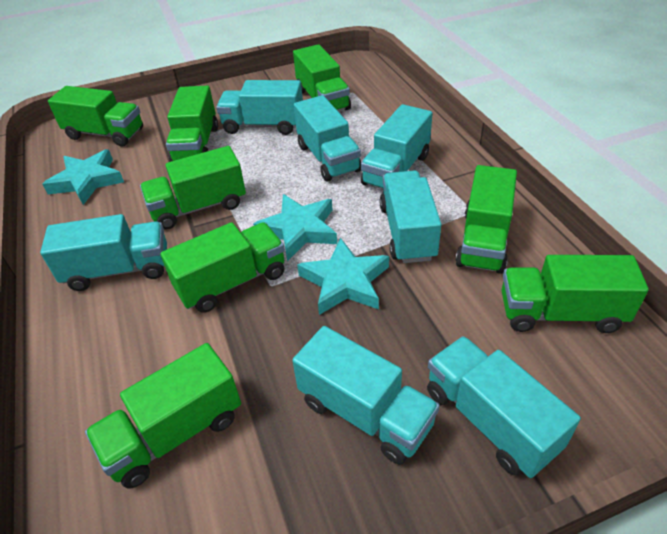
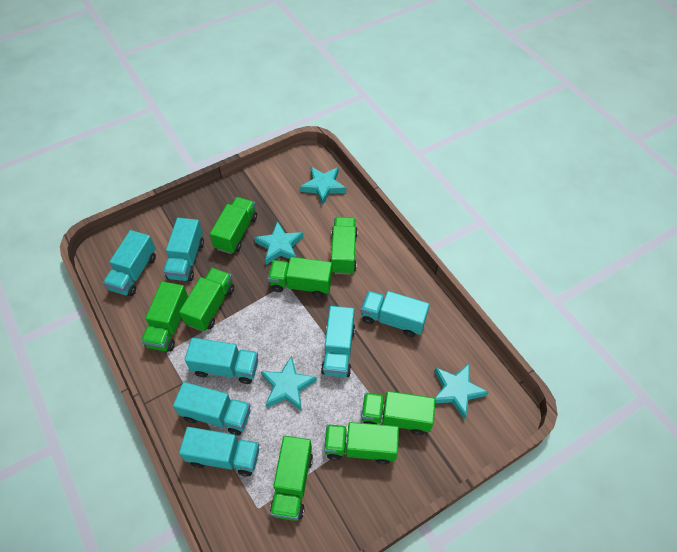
turquoise star: 3 -> 4

